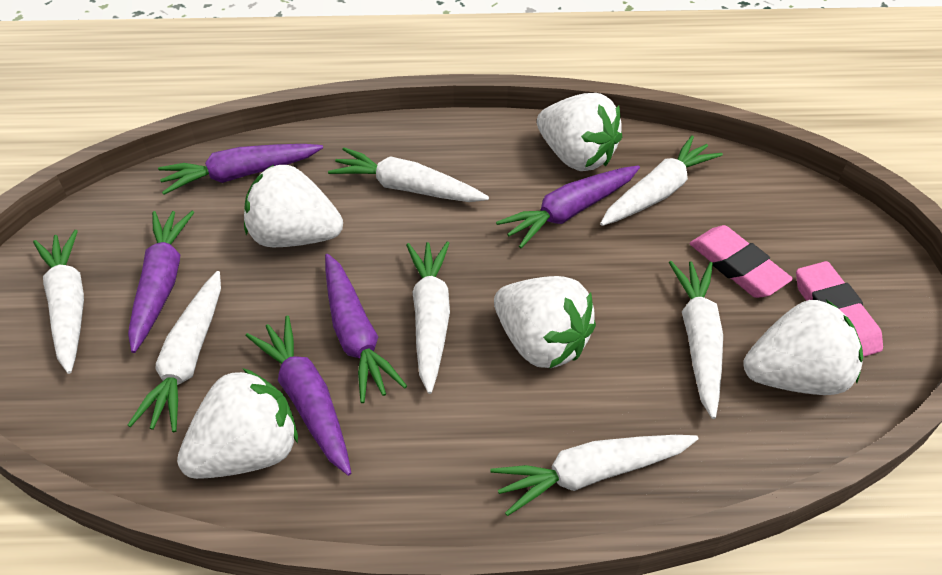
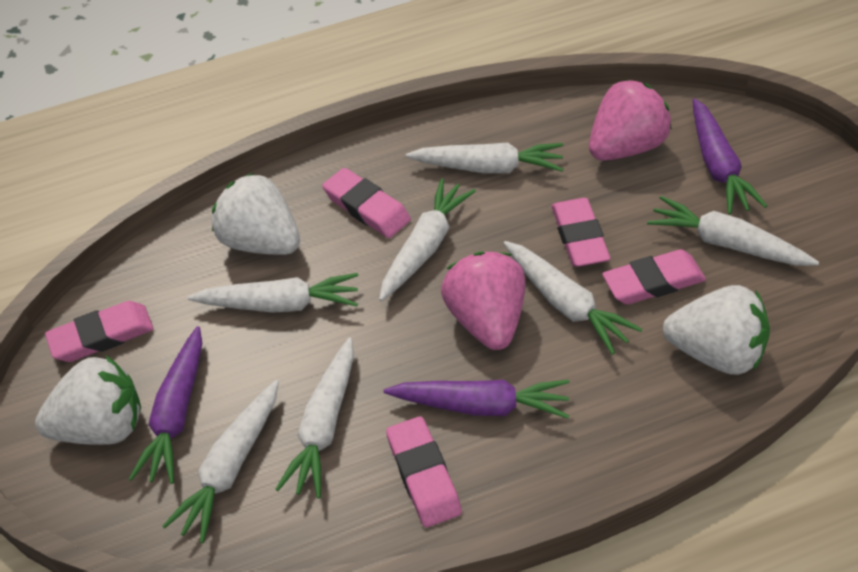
pink eraser: 2 -> 5
pink strawberry: 0 -> 2
purple carrot: 5 -> 3
white strawberry: 5 -> 3

